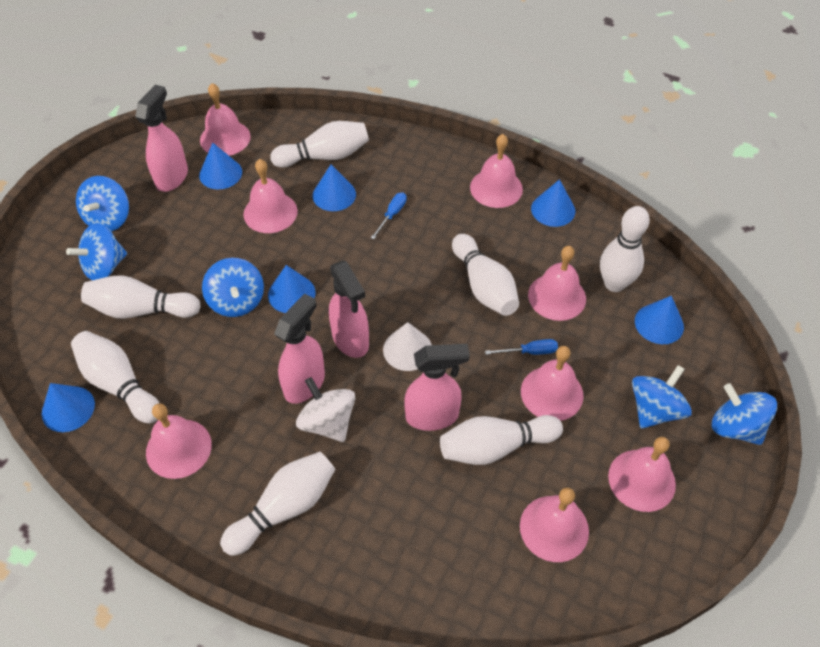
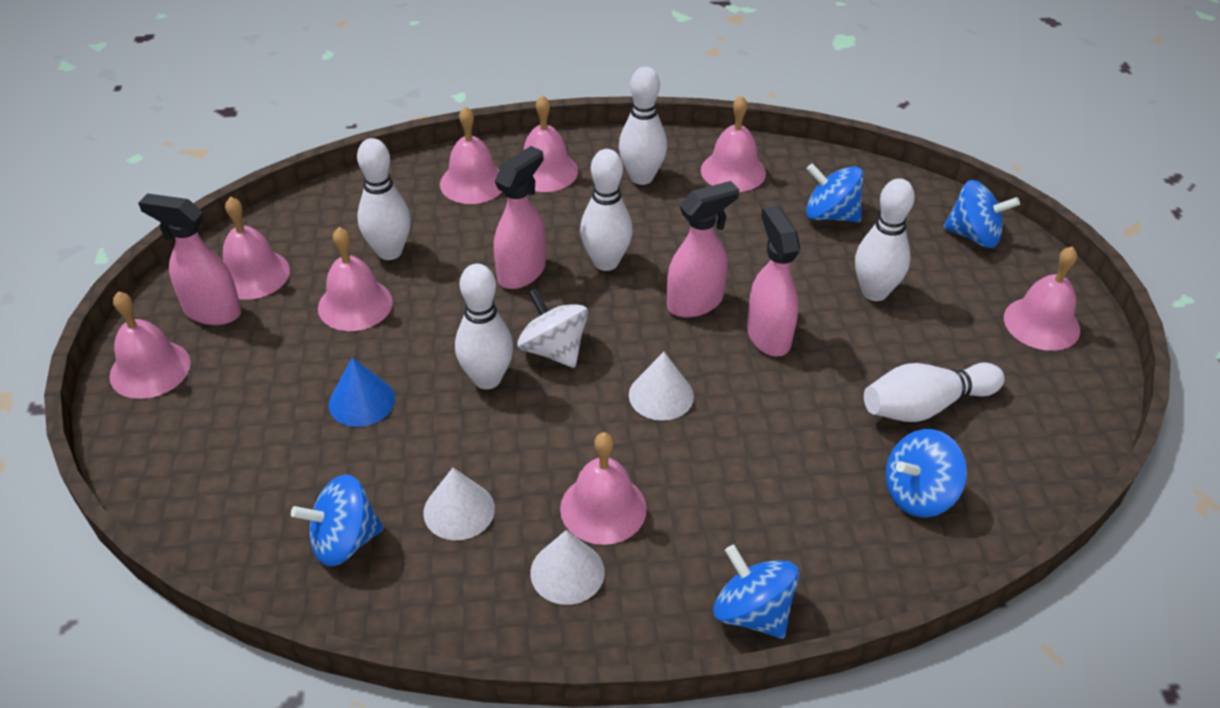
blue cone: 6 -> 1
blue screwdriver: 2 -> 0
white bowling pin: 7 -> 6
white cone: 1 -> 3

